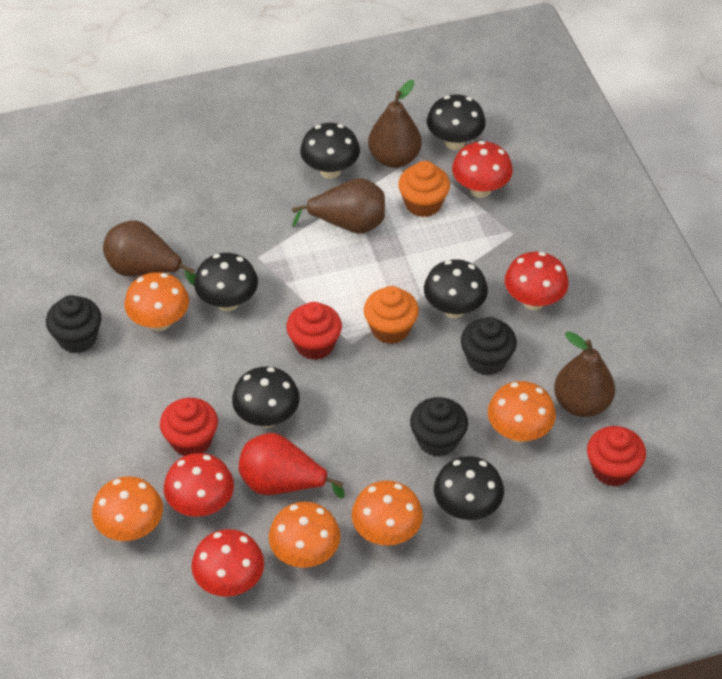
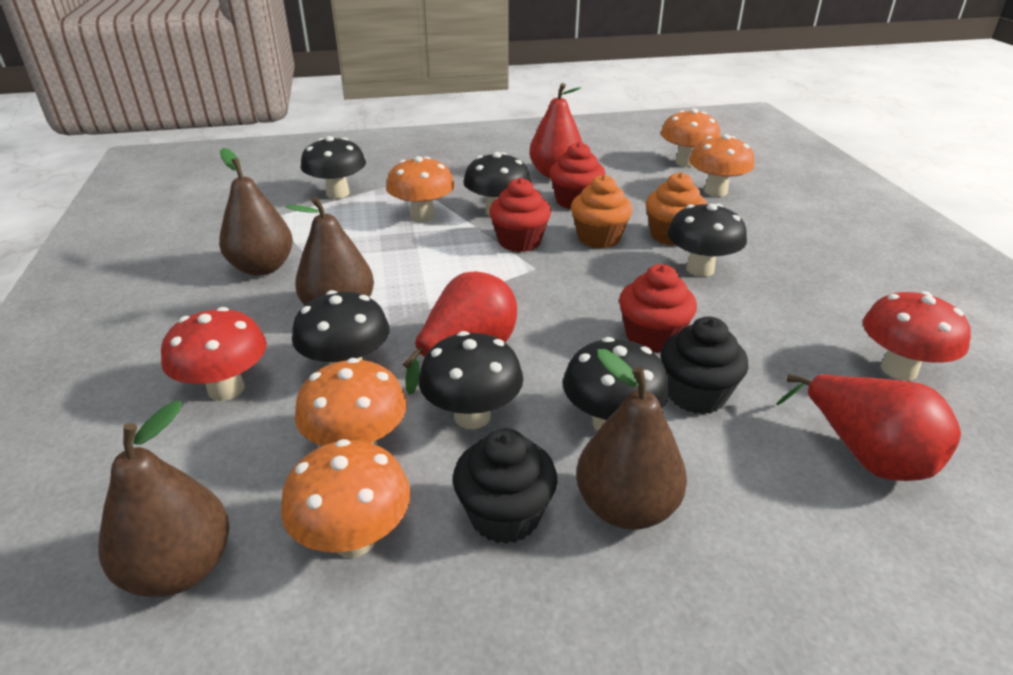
black cupcake: 3 -> 2
red mushroom: 4 -> 2
red pear: 1 -> 3

